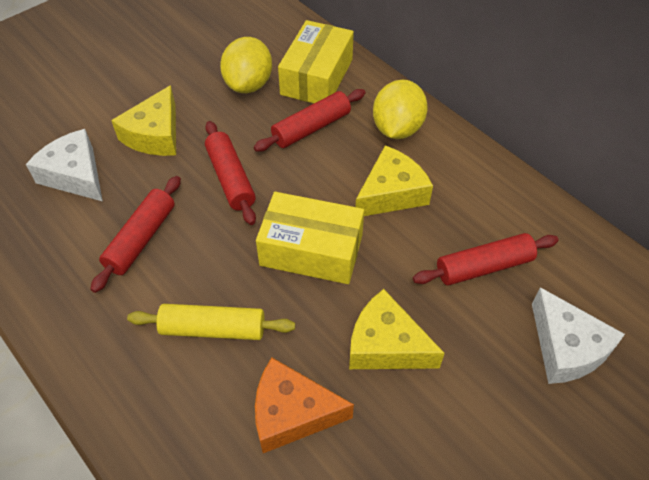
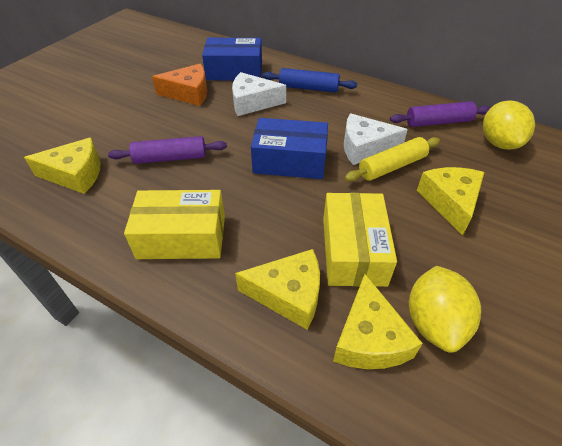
blue box: 0 -> 2
blue rolling pin: 0 -> 1
purple rolling pin: 0 -> 2
red rolling pin: 4 -> 0
yellow cheese: 3 -> 4

